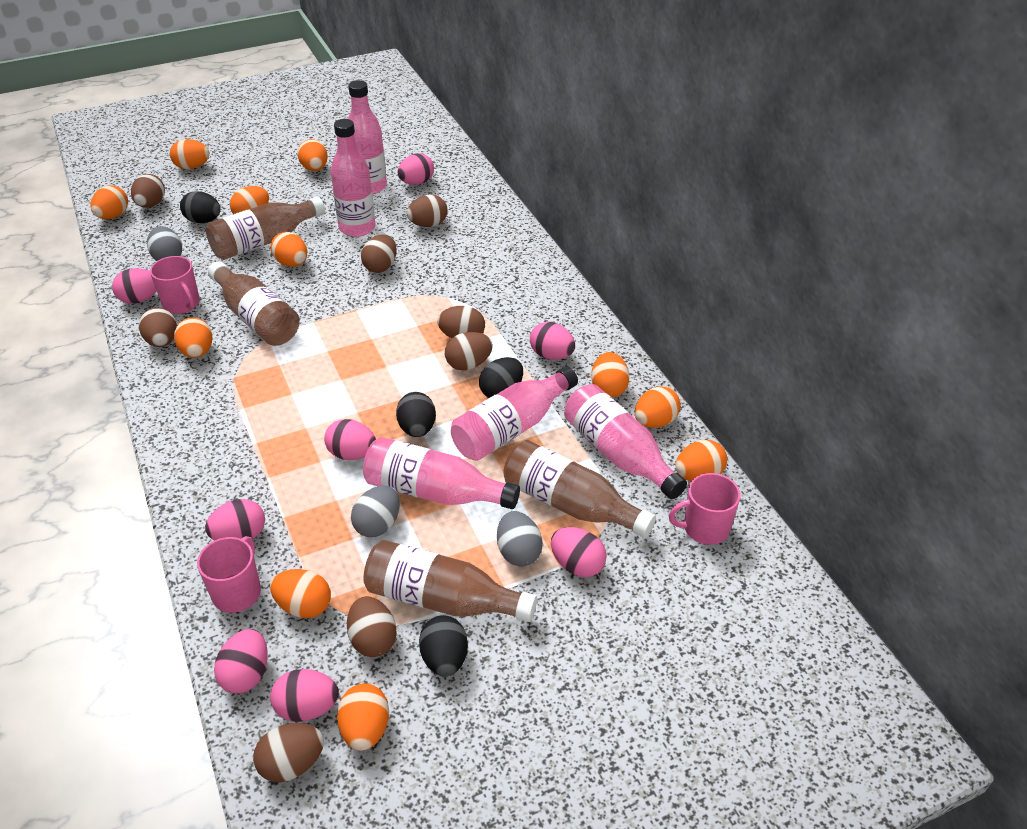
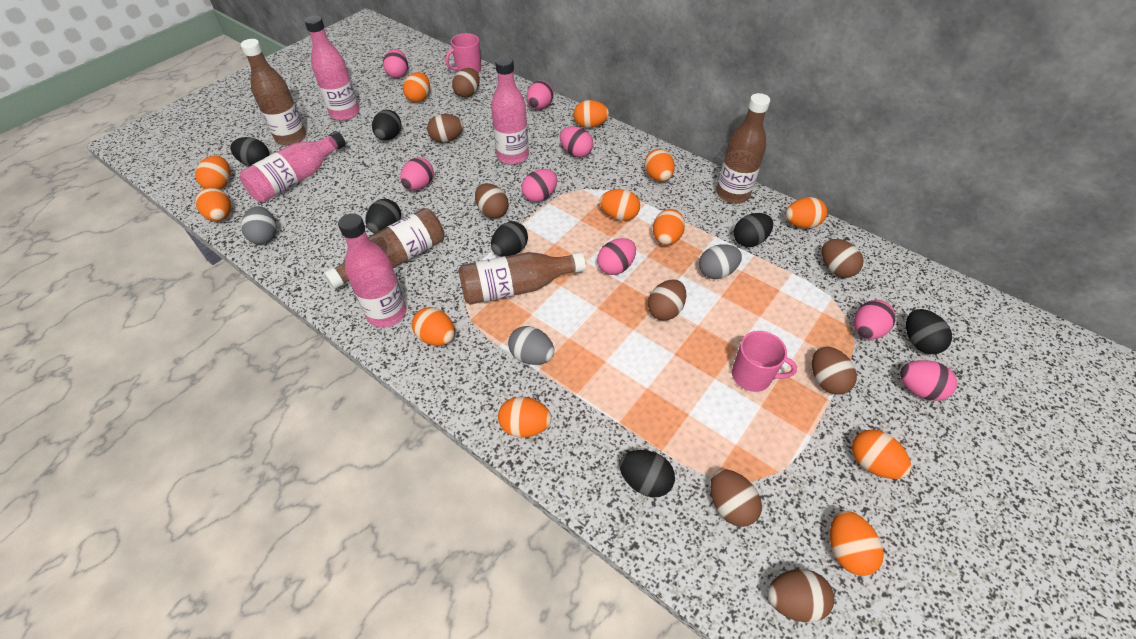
black egg: 4 -> 7
orange egg: 11 -> 12
pink bottle: 5 -> 4
pink mug: 3 -> 2

